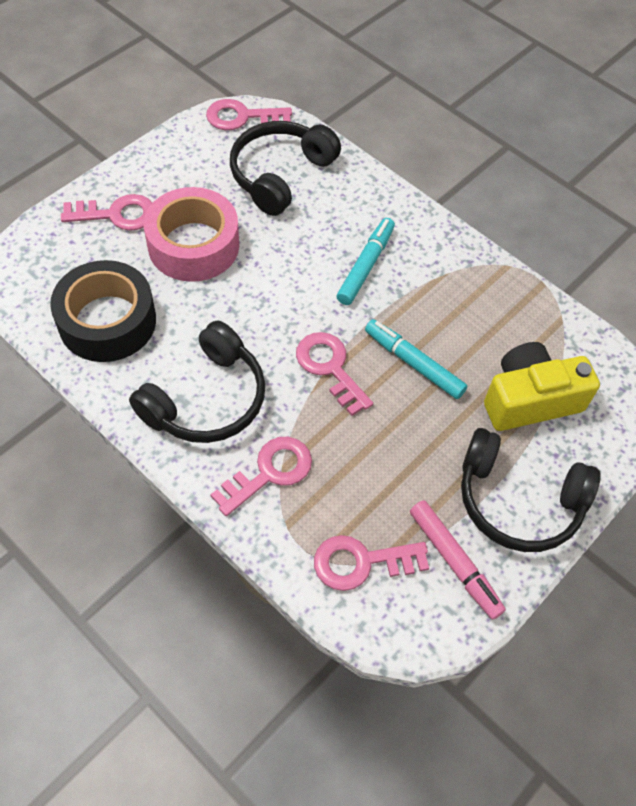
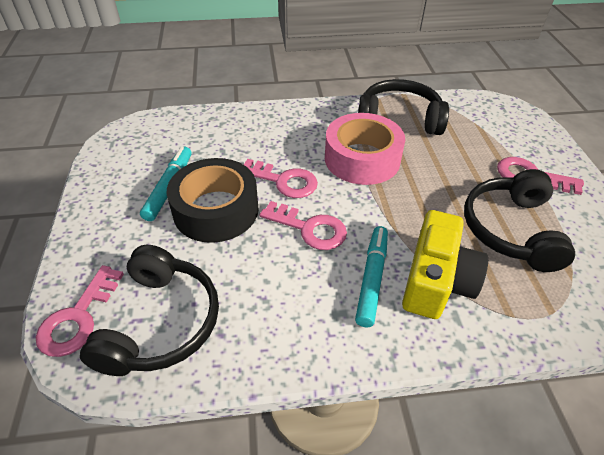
pink key: 5 -> 4
pink marker: 1 -> 0

